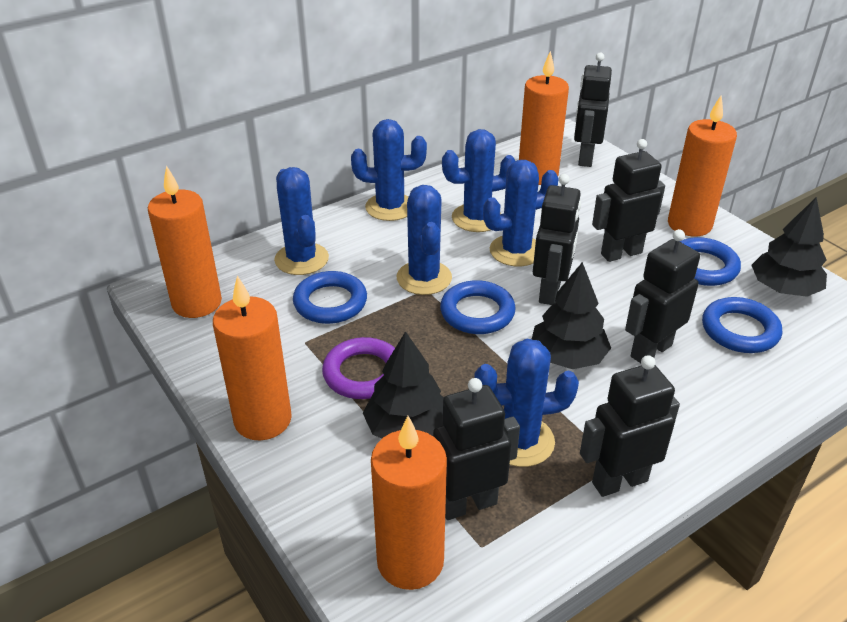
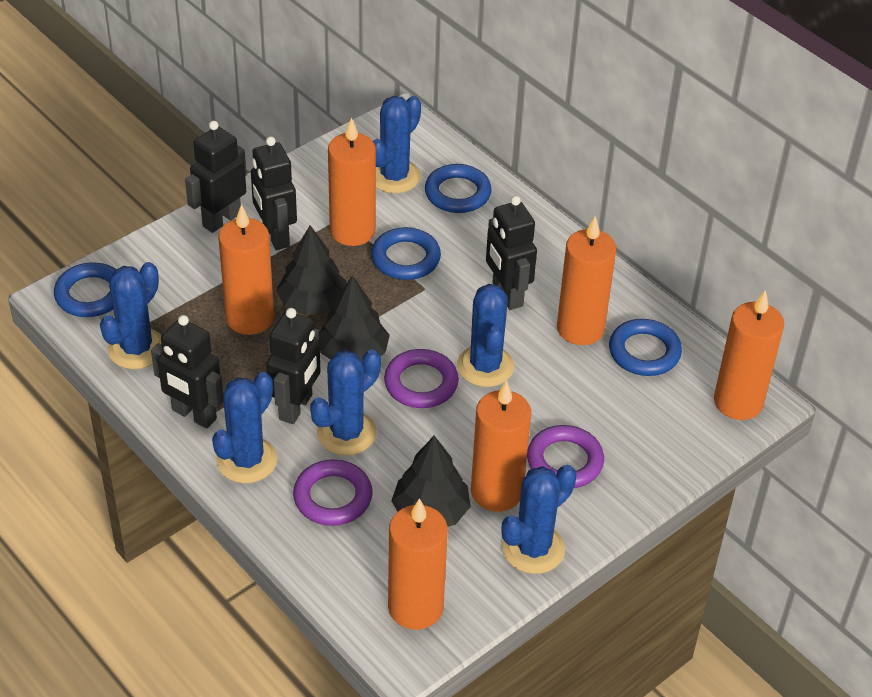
black robot: 6 -> 5
orange candle: 5 -> 6
purple ring: 1 -> 3

